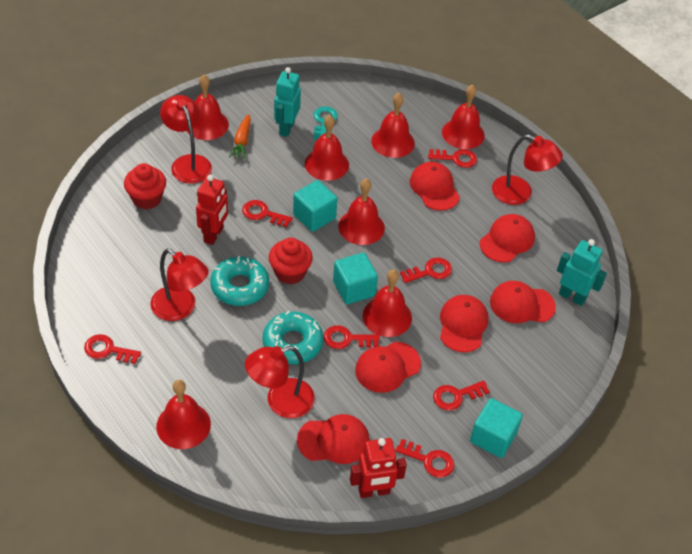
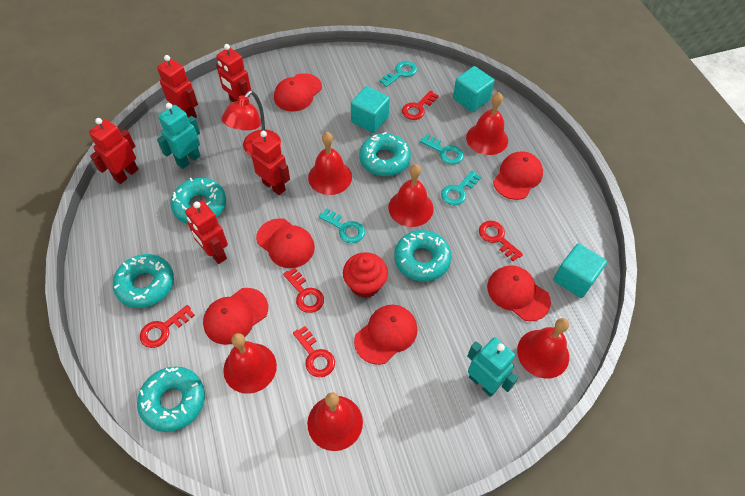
orange carrot: 1 -> 0
red bell: 7 -> 6
red cupcake: 2 -> 1
red key: 7 -> 5
red lamp: 4 -> 1
red robot: 2 -> 5
turquoise donut: 2 -> 5
turquoise key: 1 -> 4

